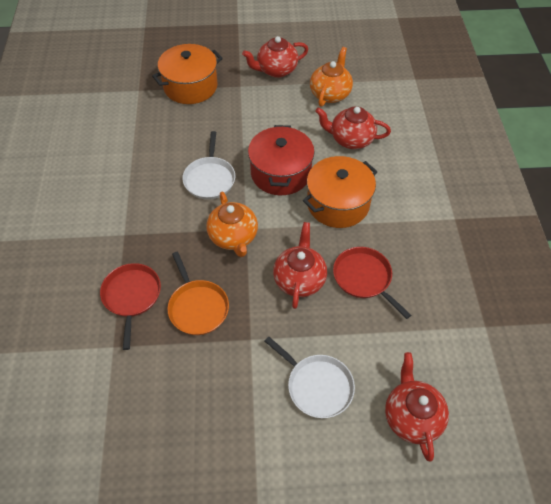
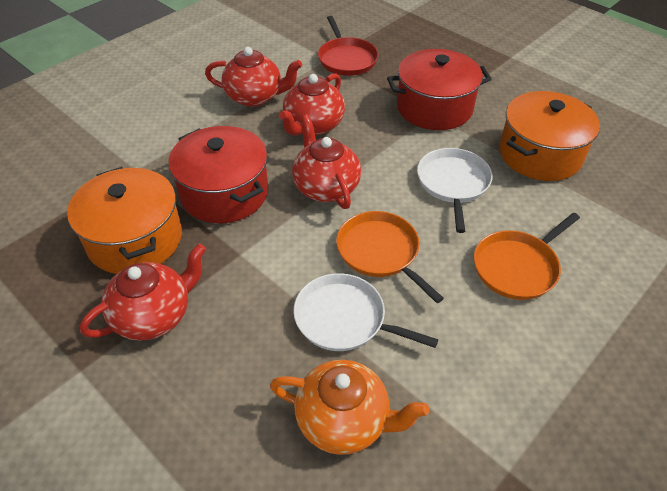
orange pan: 1 -> 2
orange teapot: 2 -> 1
red pan: 2 -> 1
red pot: 1 -> 2

